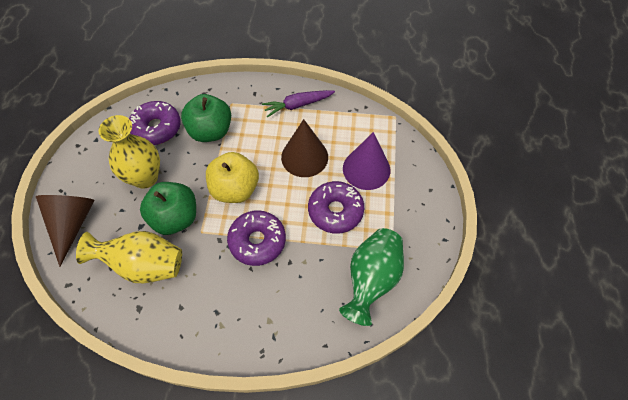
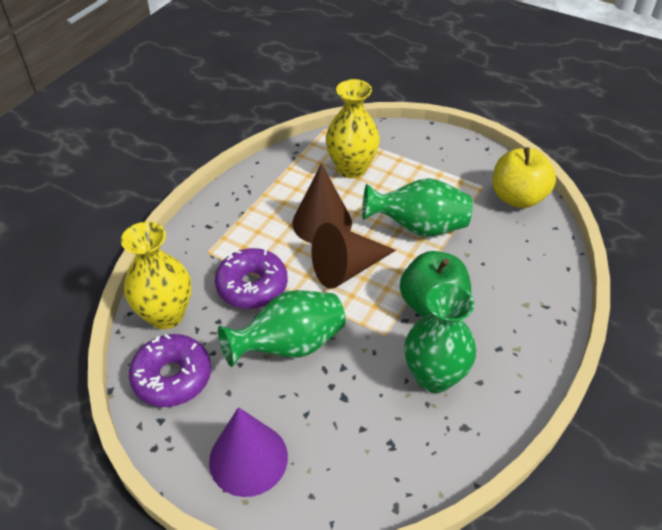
green apple: 2 -> 1
green vase: 1 -> 3
purple carrot: 1 -> 0
purple donut: 3 -> 2

